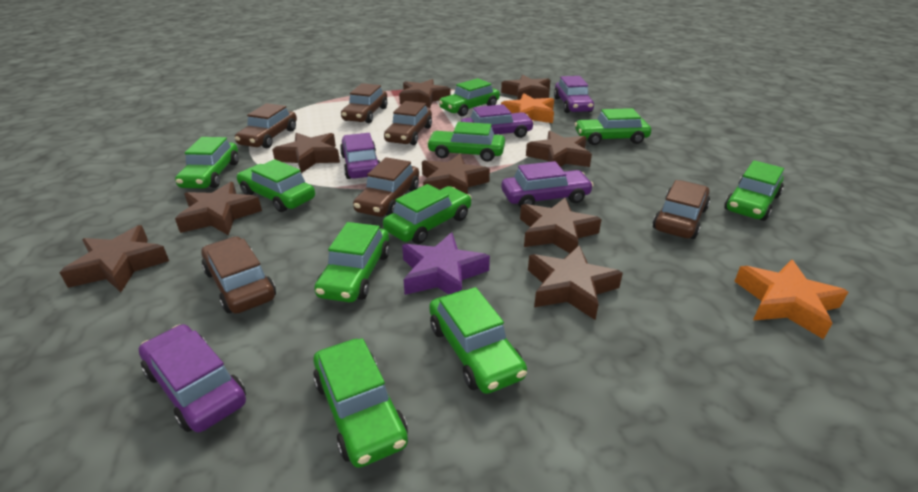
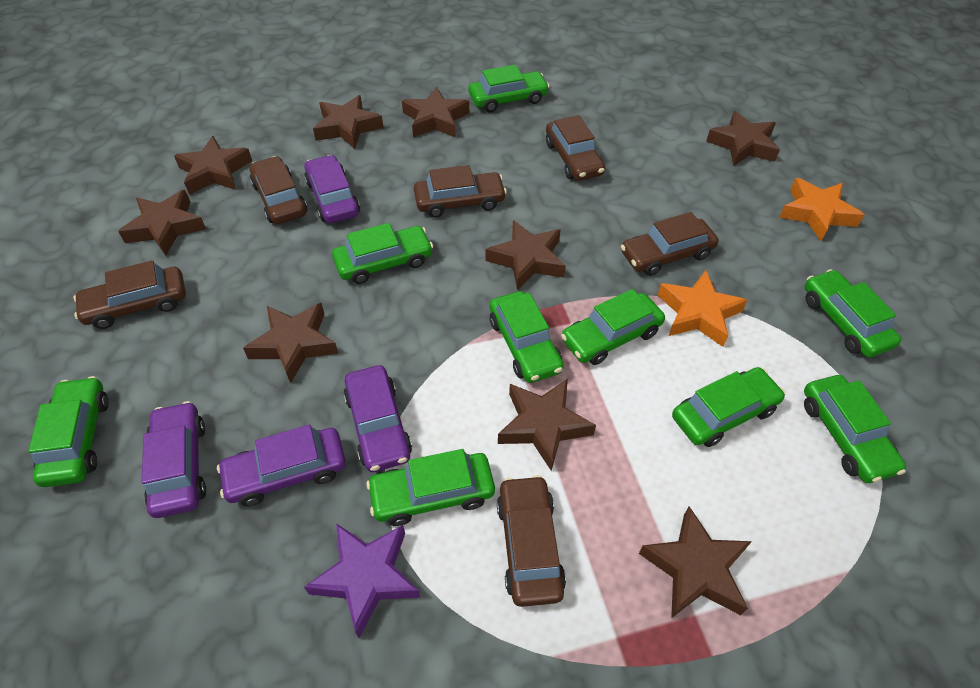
green car: 10 -> 9
purple car: 5 -> 4

